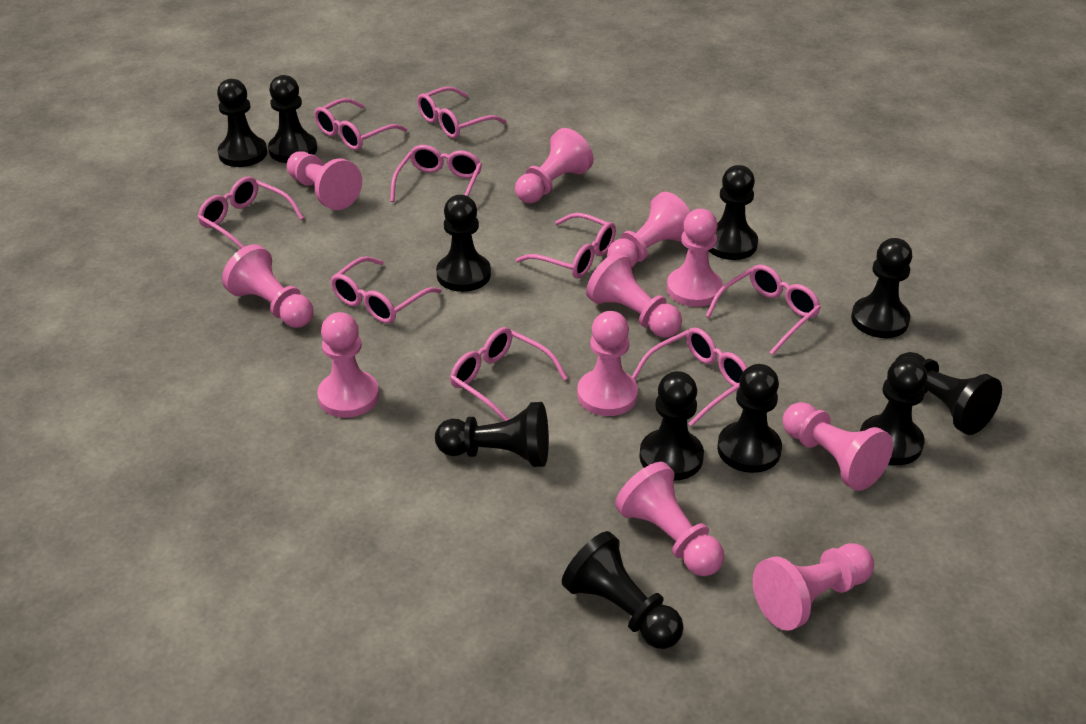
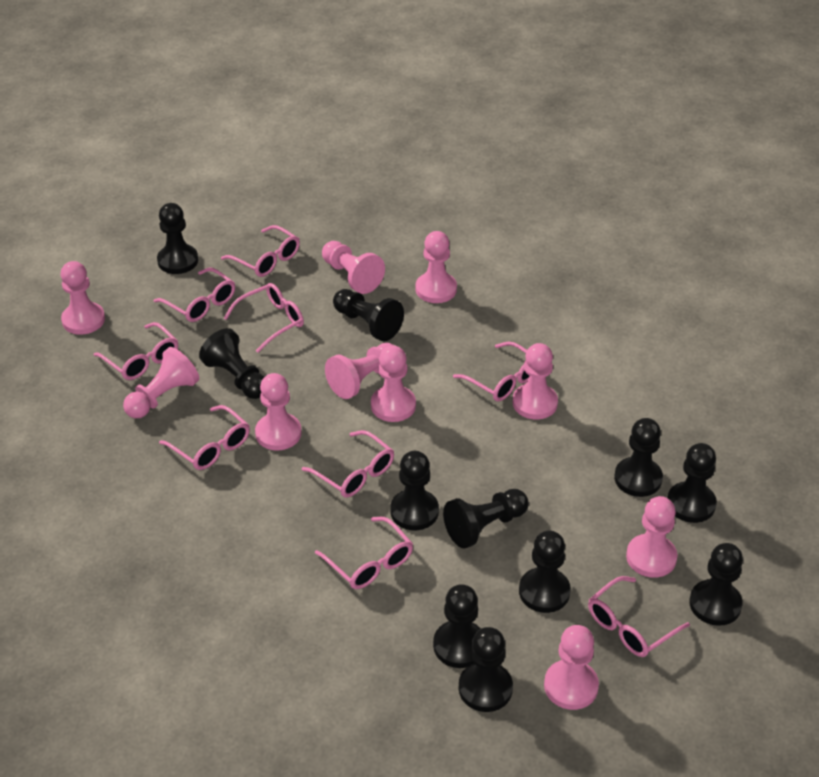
pink pawn: 11 -> 10

